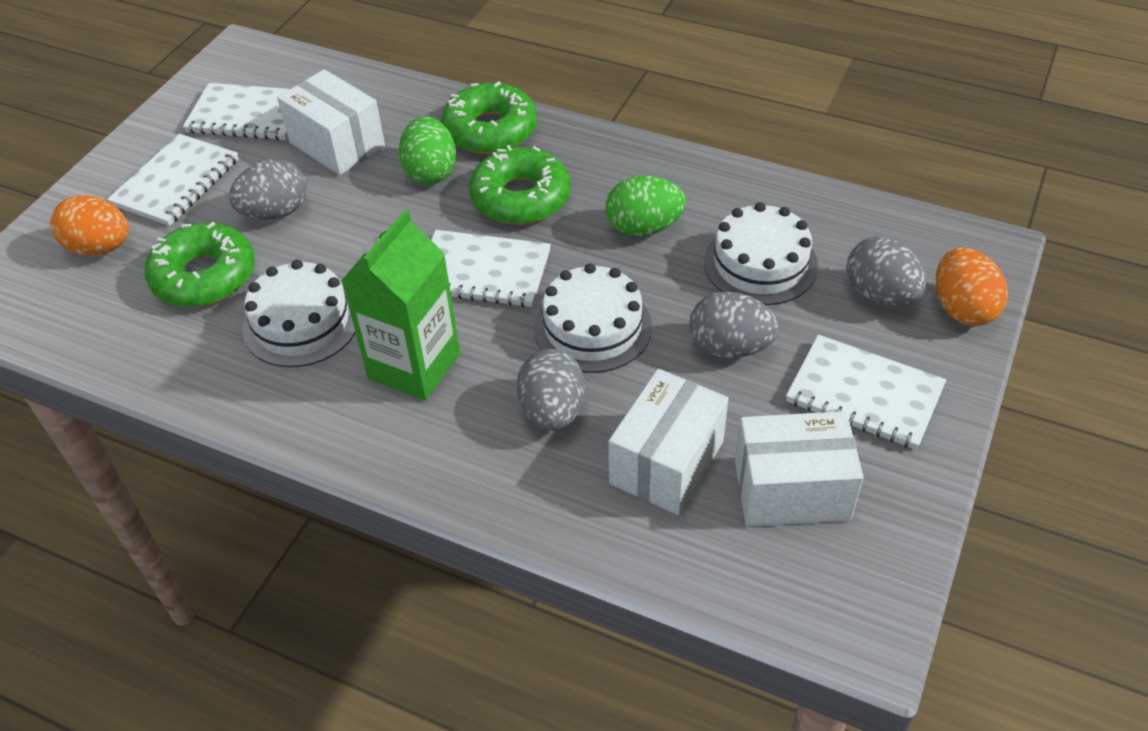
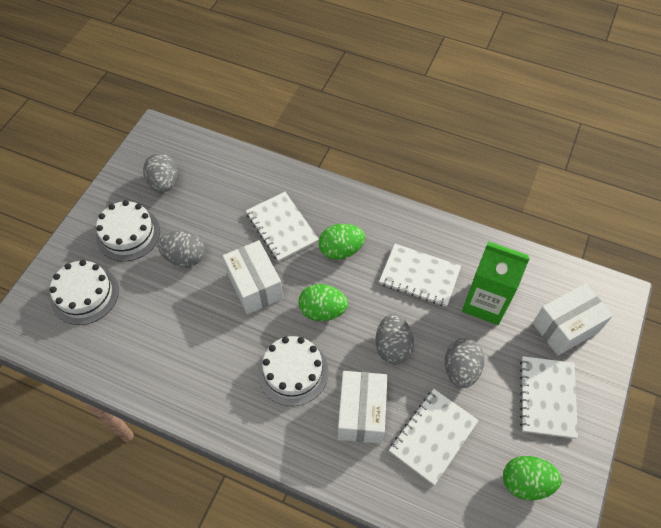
green donut: 3 -> 0
green egg: 2 -> 3
orange egg: 2 -> 0

